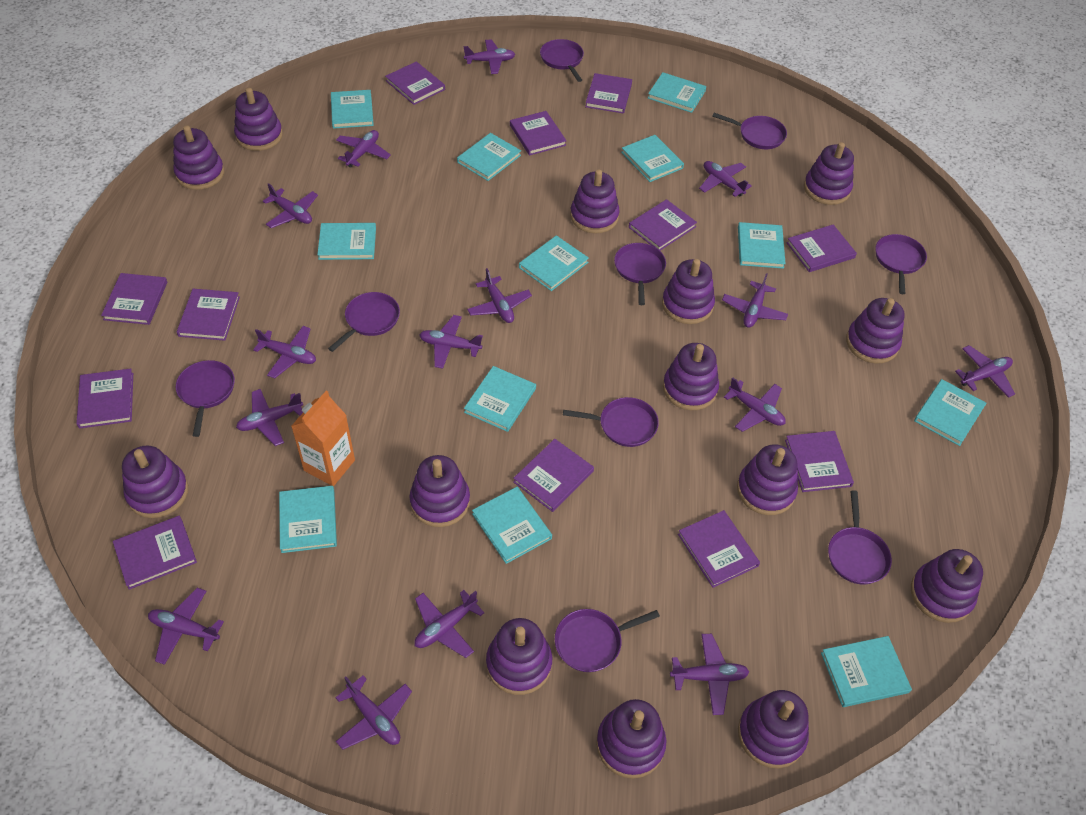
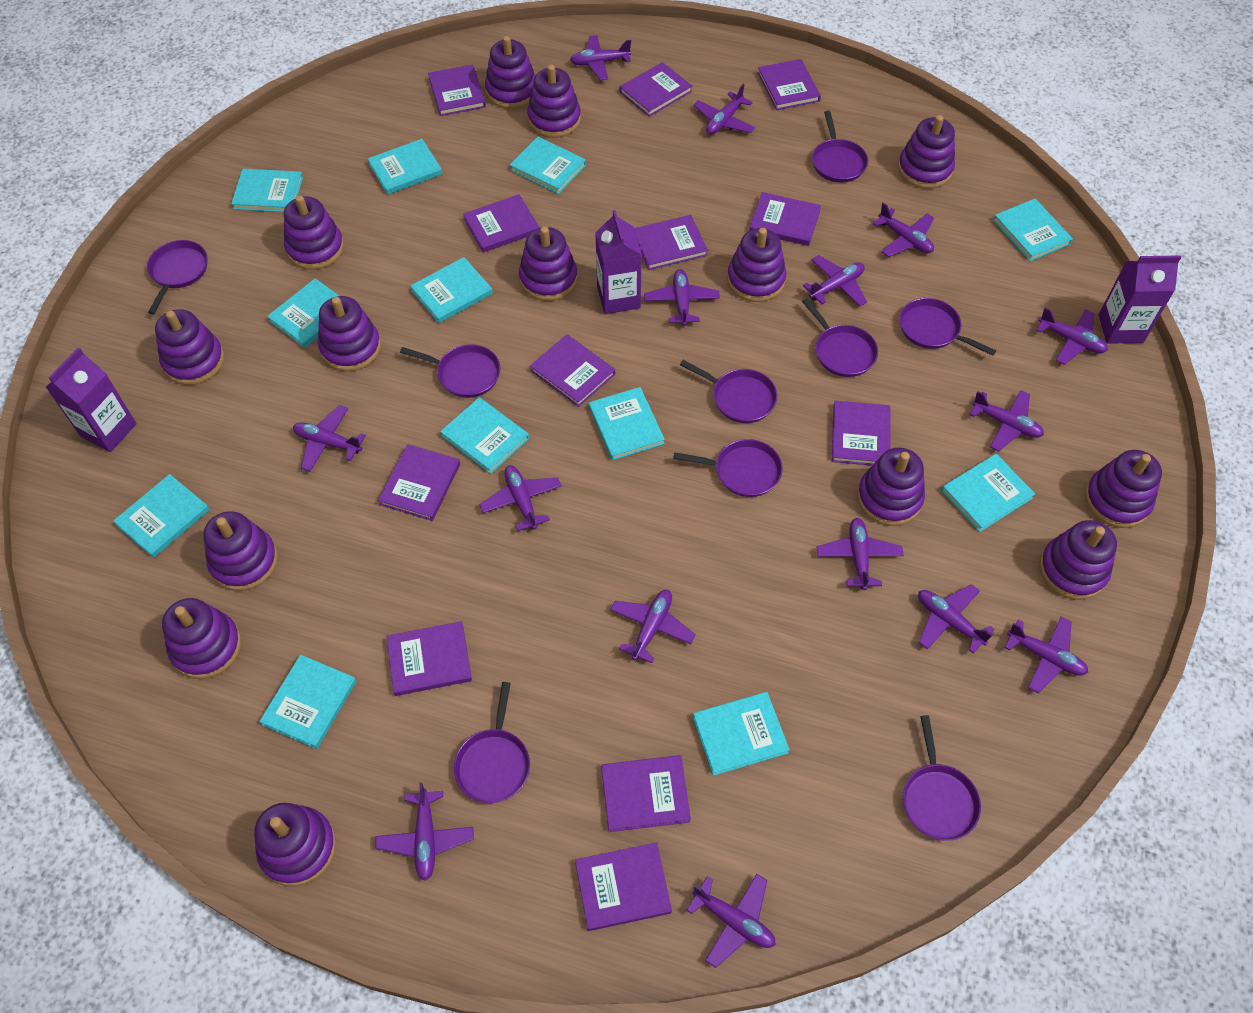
orange carton: 1 -> 0
purple carton: 0 -> 3

